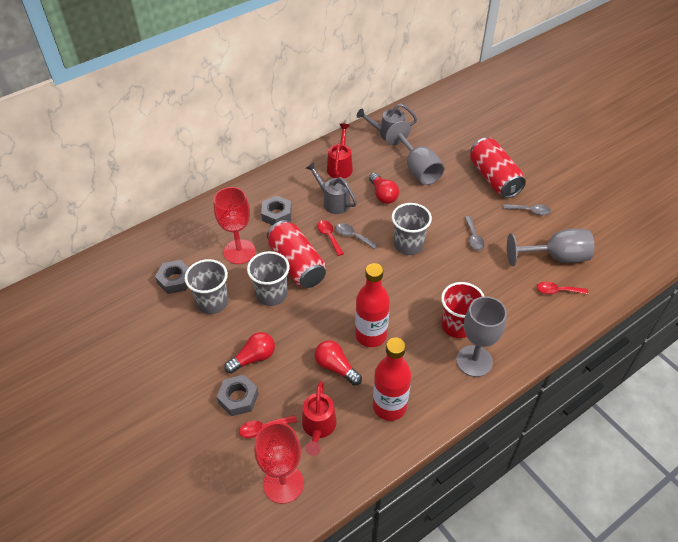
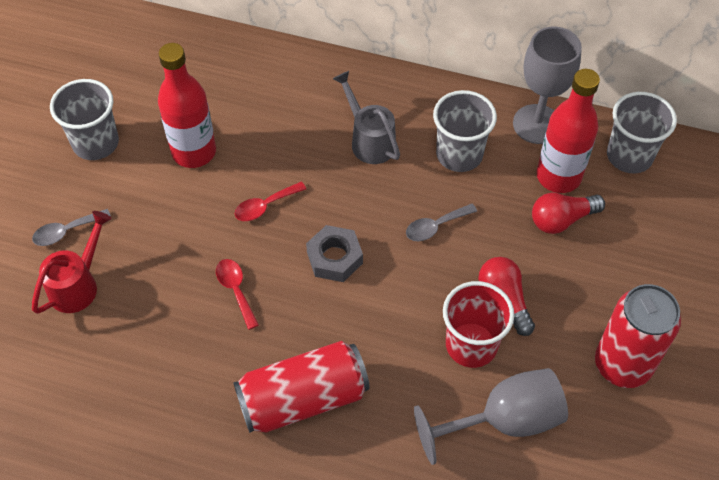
grey goblet: 3 -> 2
grey nut: 3 -> 1
grey spoon: 3 -> 2
grey watering can: 2 -> 1
red goblet: 2 -> 0
red light bulb: 3 -> 2
red spoon: 3 -> 2
red watering can: 2 -> 1

